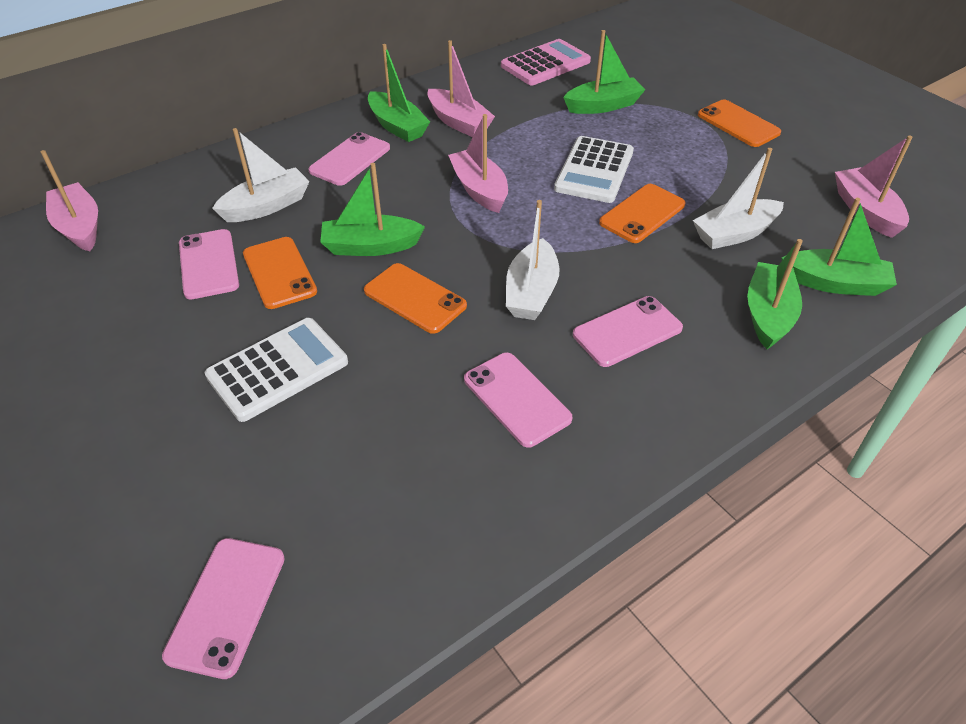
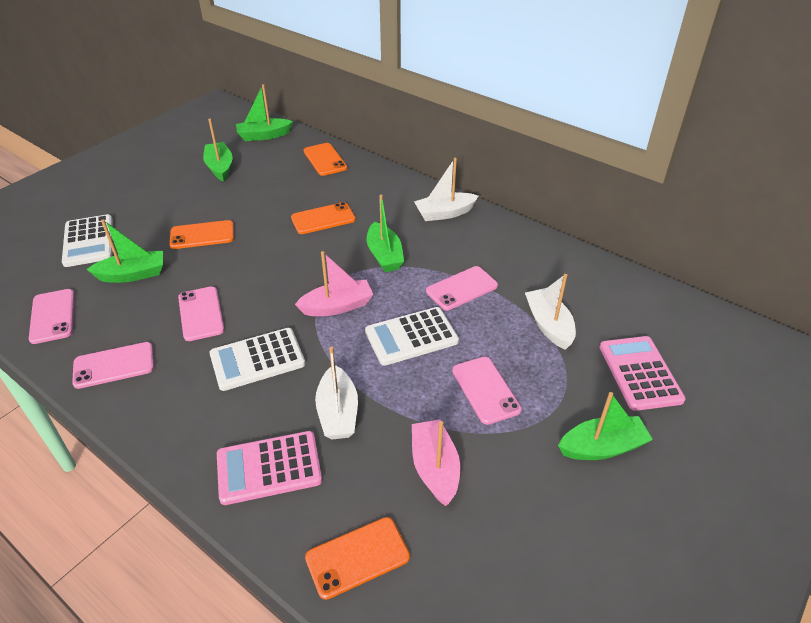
pink boat: 4 -> 2
pink calculator: 1 -> 2
white calculator: 2 -> 3

